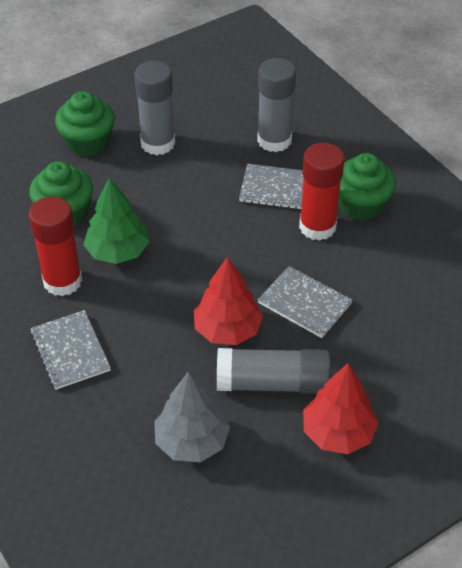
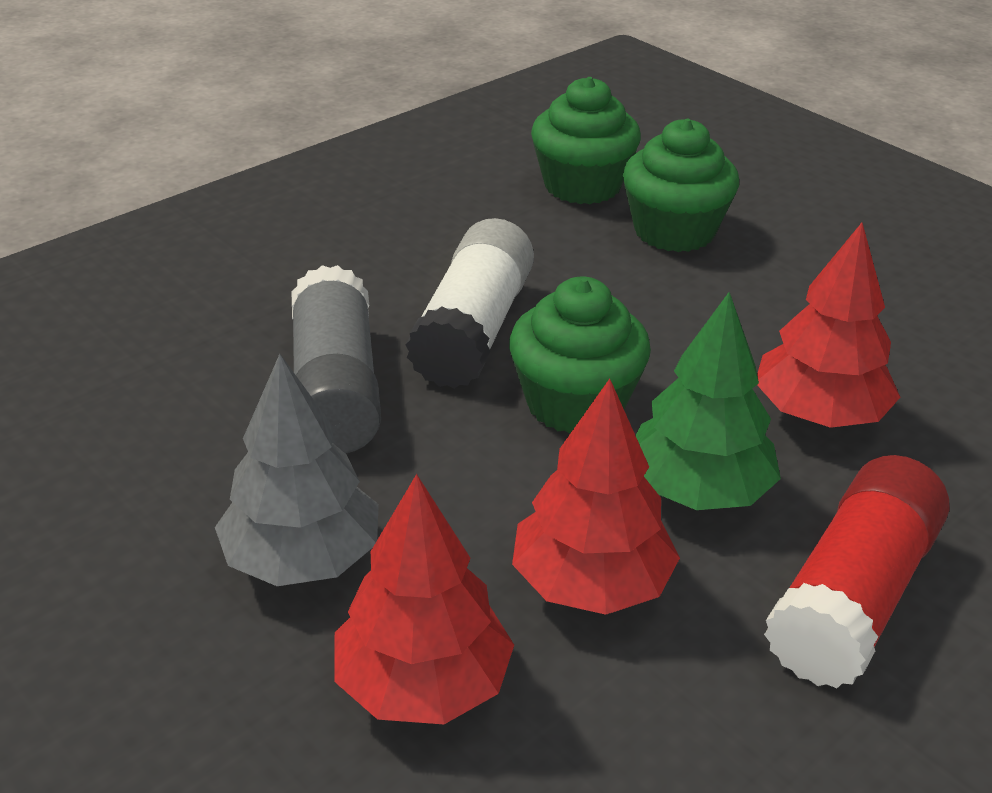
grey glue stick: 3 -> 1
grey notebook: 3 -> 0
red glue stick: 2 -> 1
red tree: 2 -> 3
white glue stick: 0 -> 1

